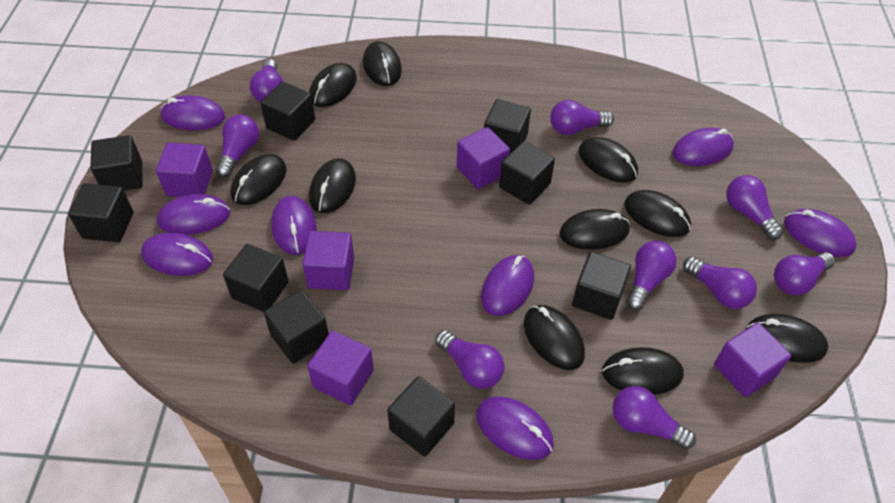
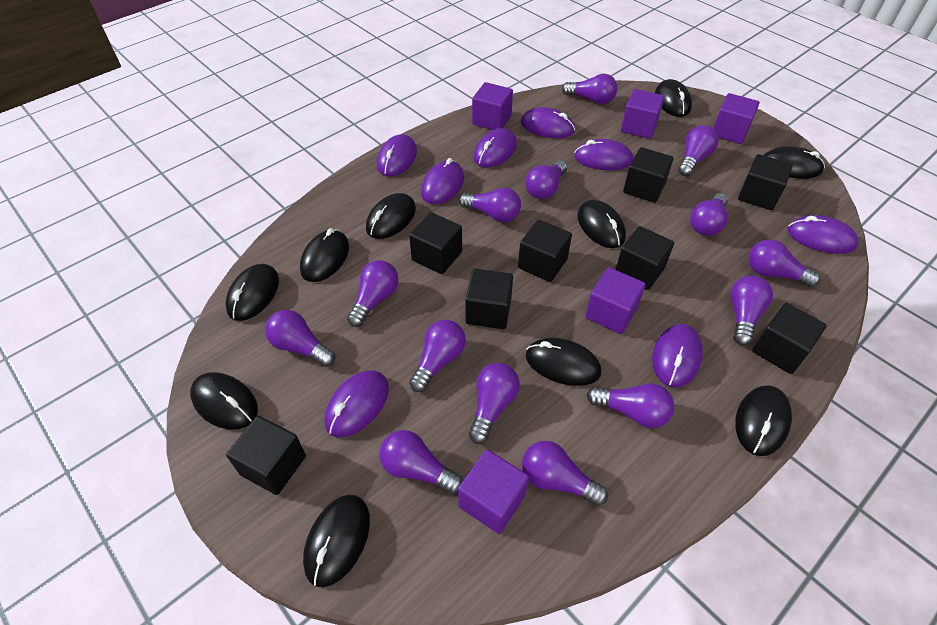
black cube: 9 -> 8
purple light bulb: 9 -> 14

